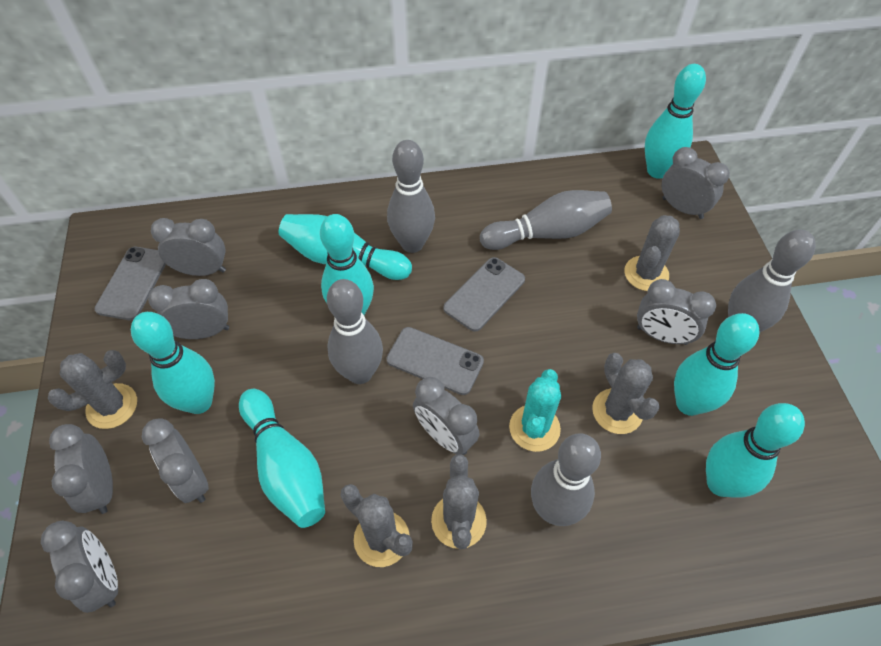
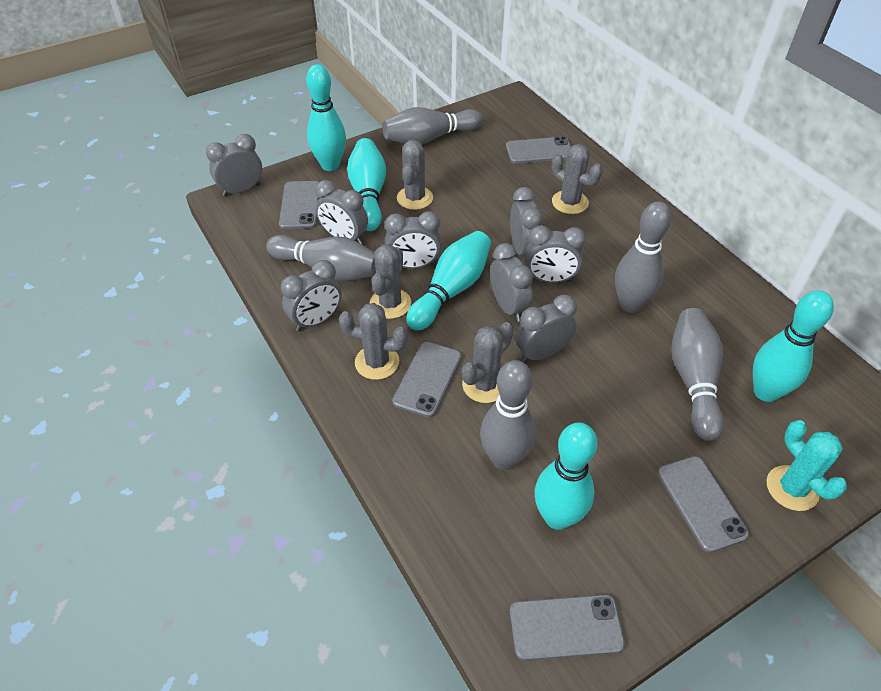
grey phone: 3 -> 5
turquoise bowling pin: 7 -> 5

